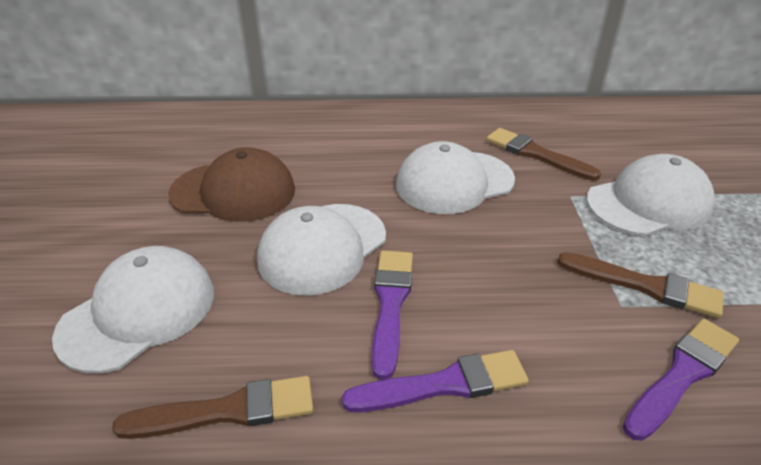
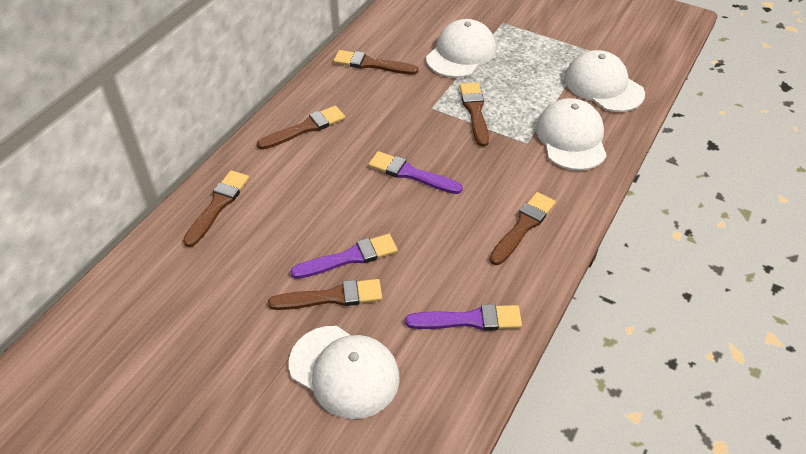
brown brush: 3 -> 6
brown cap: 1 -> 0

